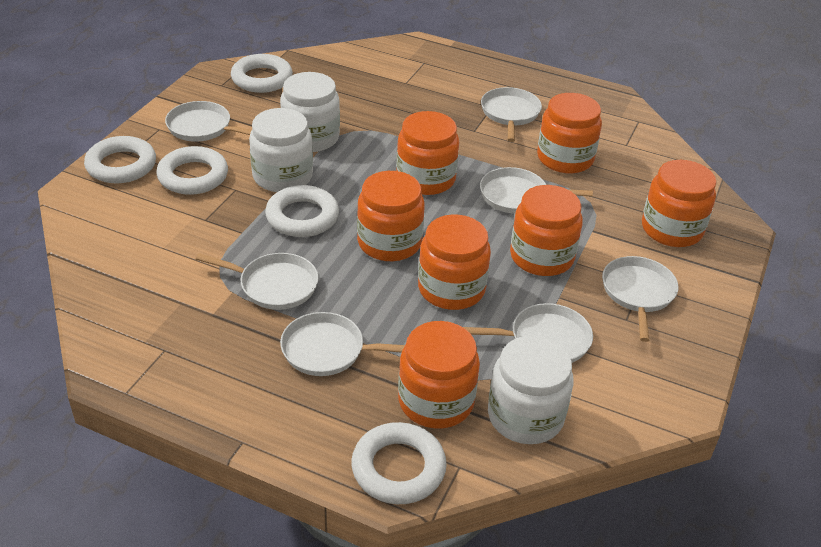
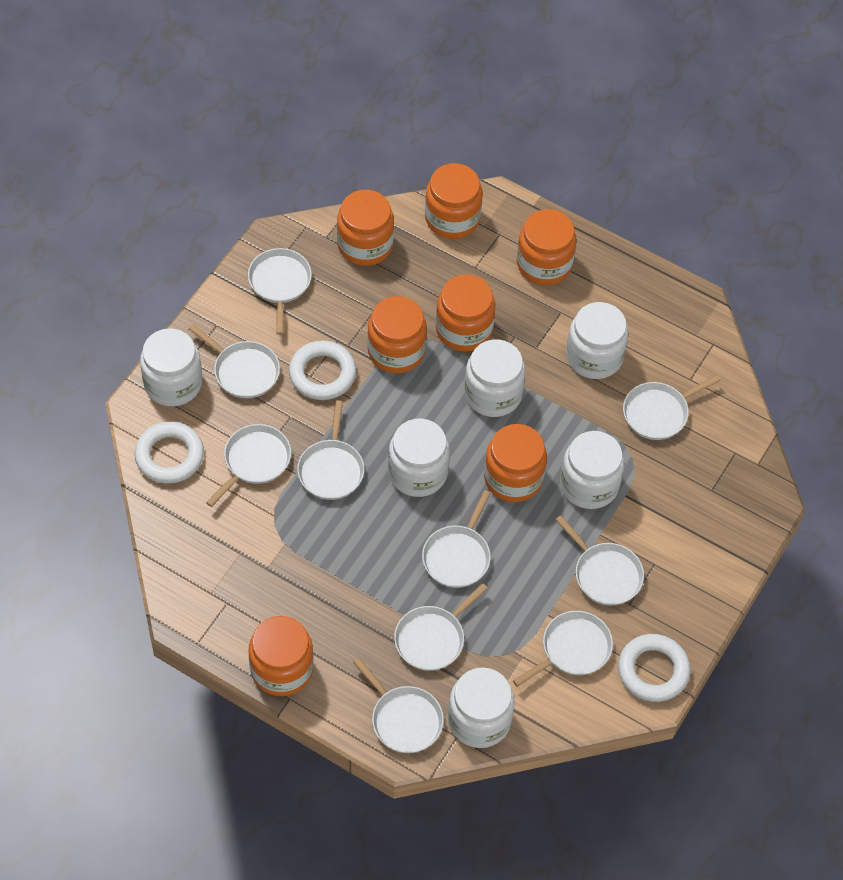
white jar: 3 -> 6
white pan: 7 -> 10
white ring: 5 -> 3

